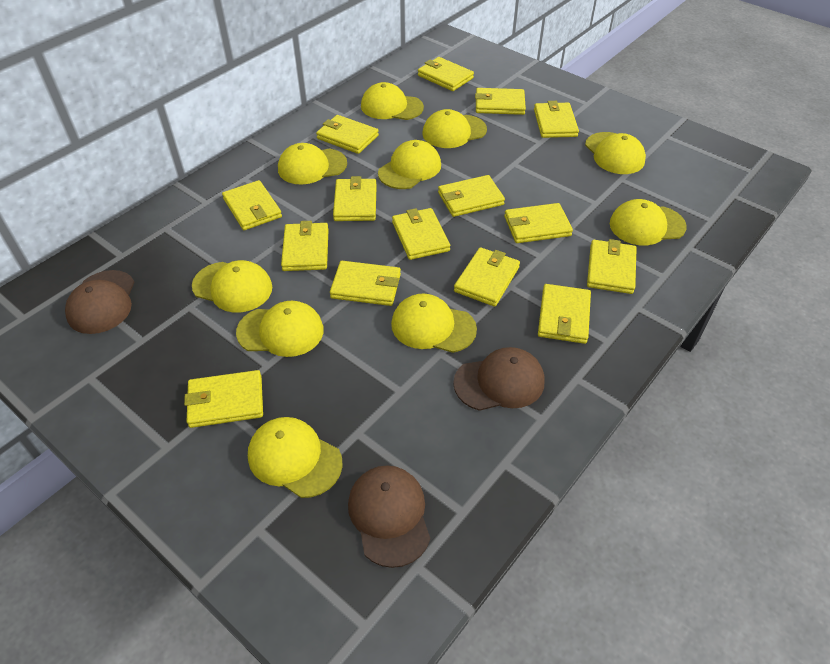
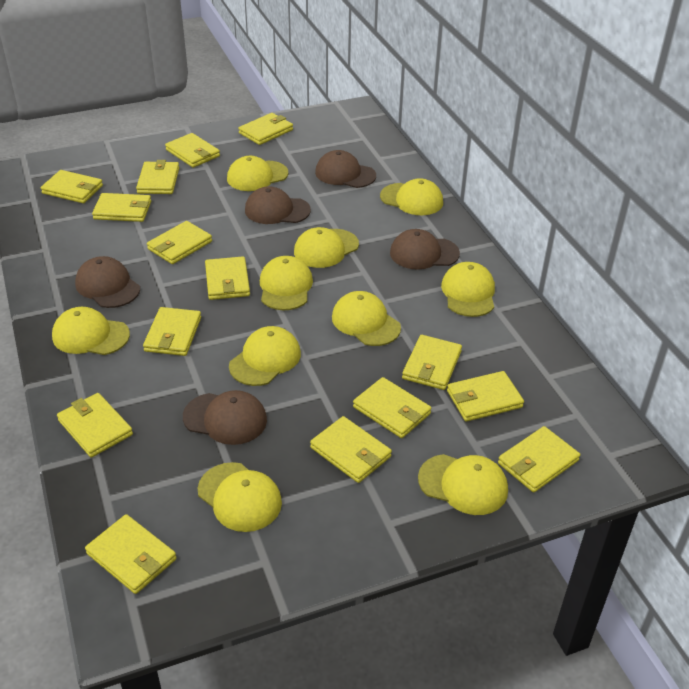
brown cap: 3 -> 5

